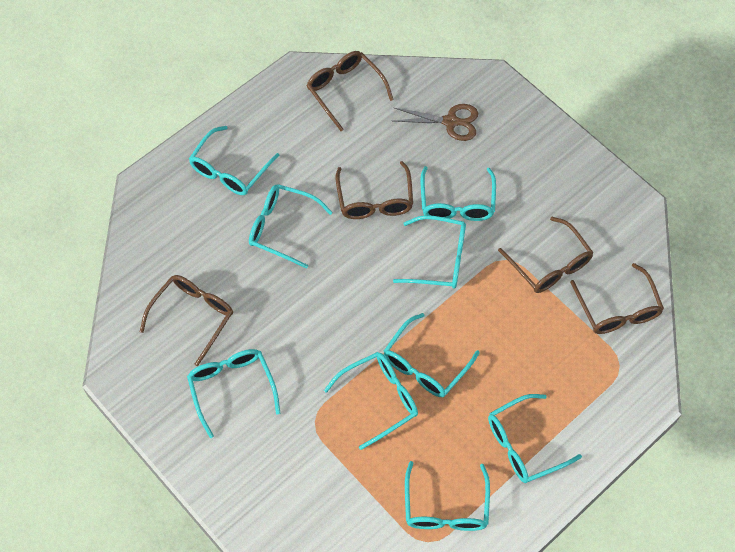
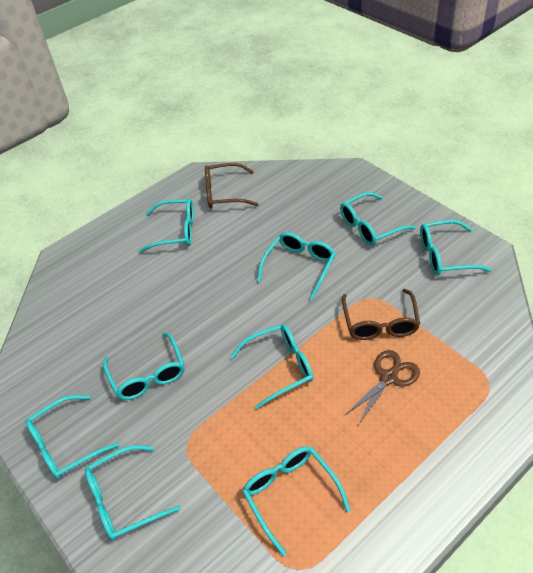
brown glasses: 5 -> 2

